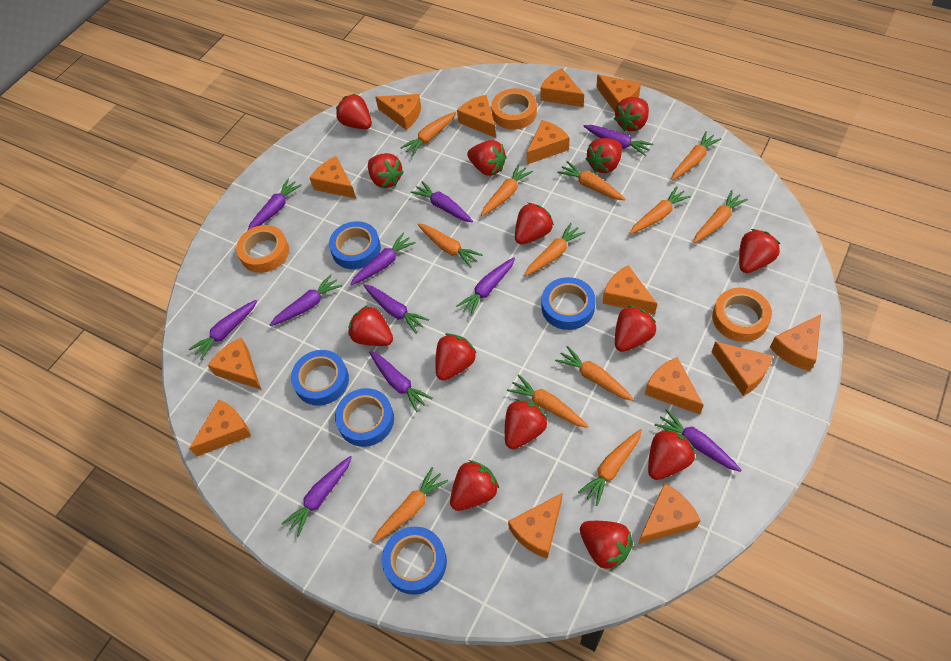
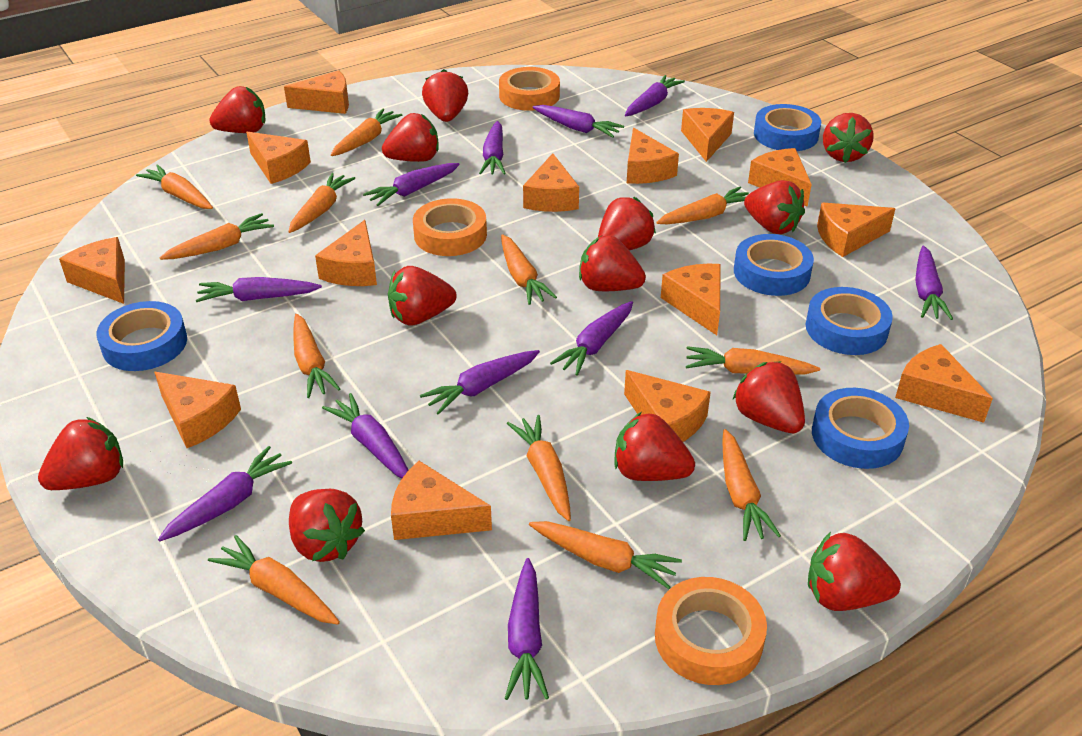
red strawberry: 14 -> 13

